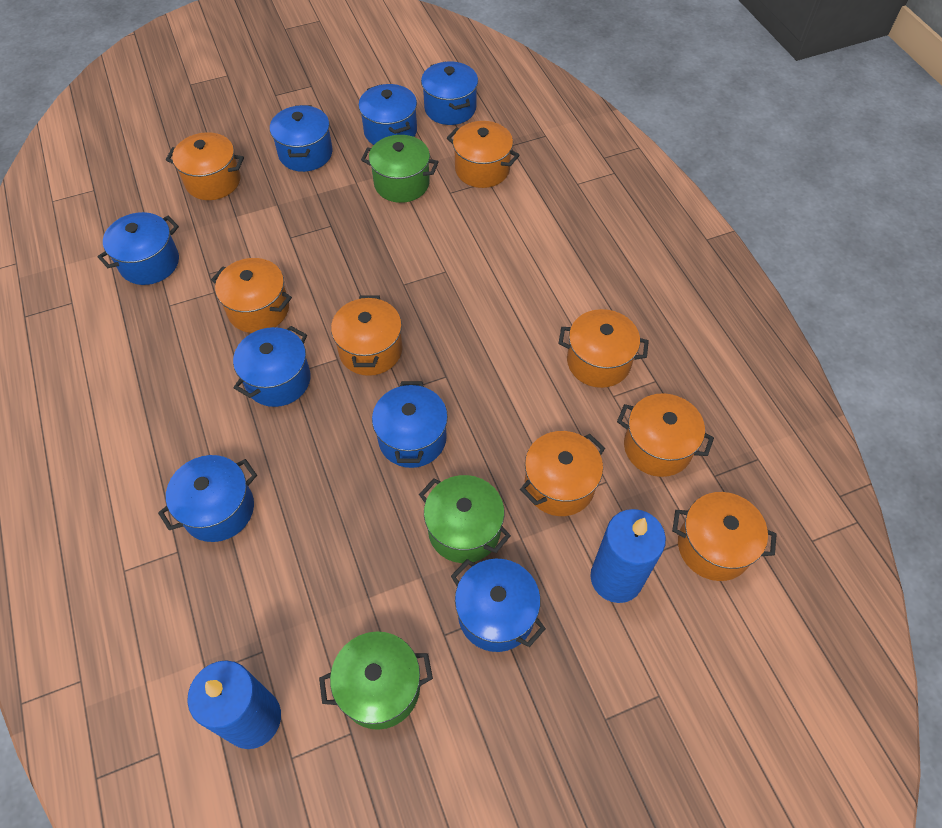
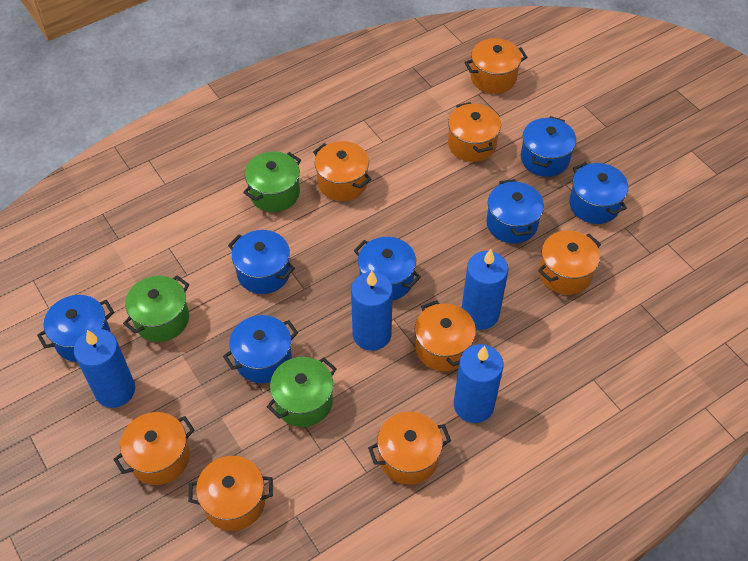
blue candle: 2 -> 4
blue pot: 8 -> 7

